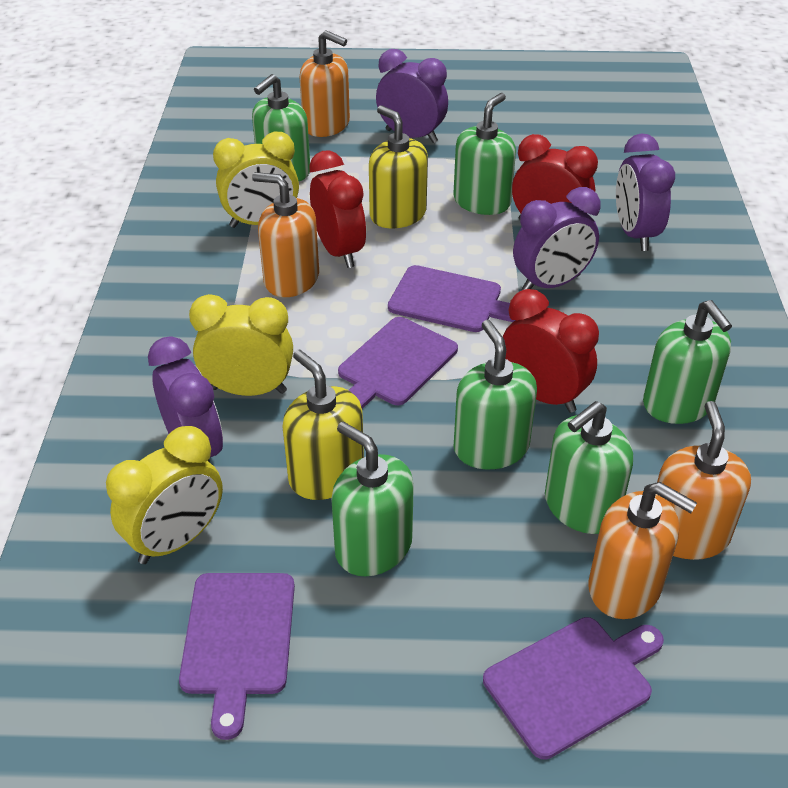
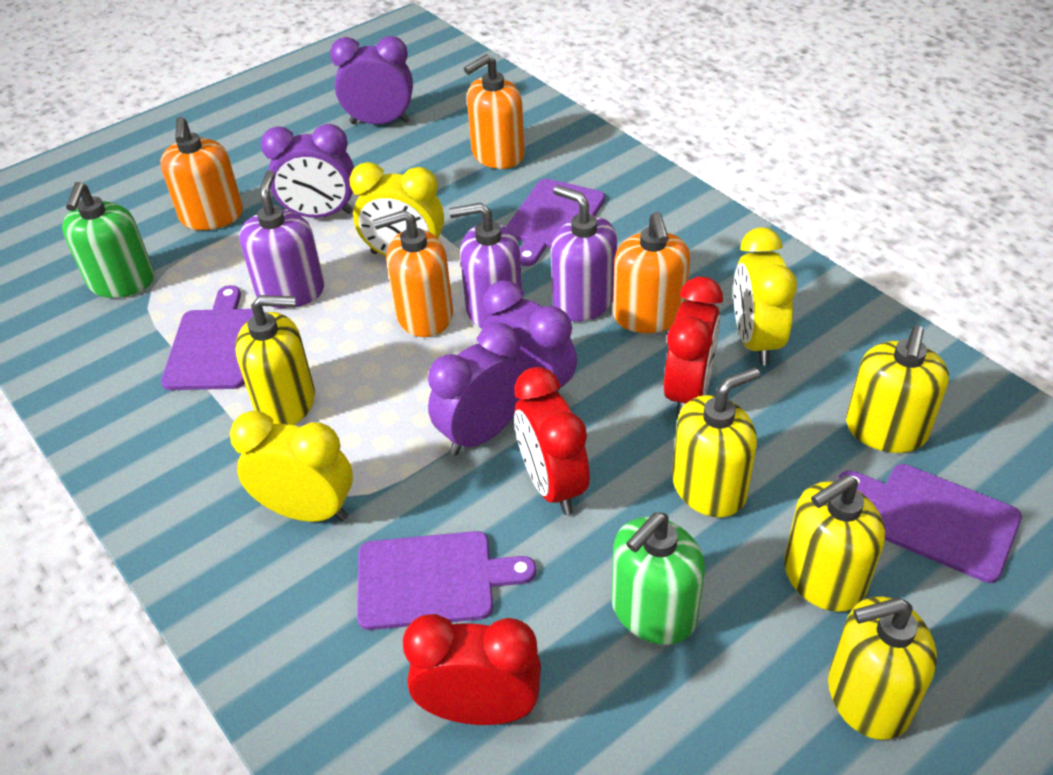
green soap dispenser: 6 -> 2
purple soap dispenser: 0 -> 3
yellow soap dispenser: 2 -> 5

